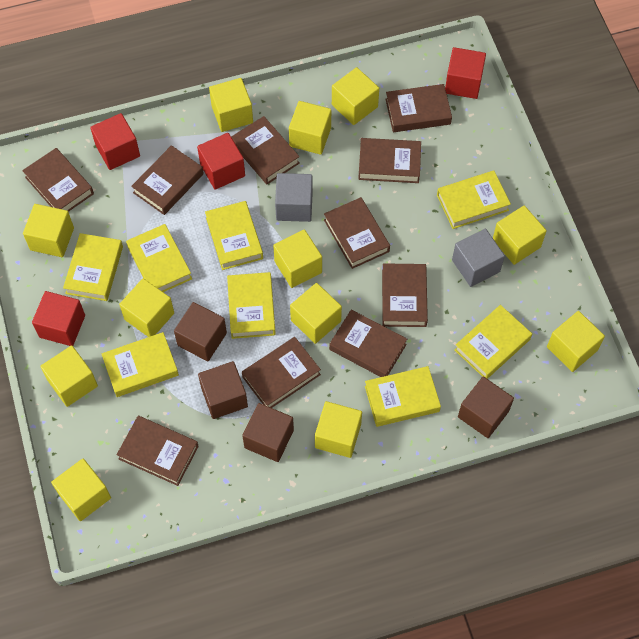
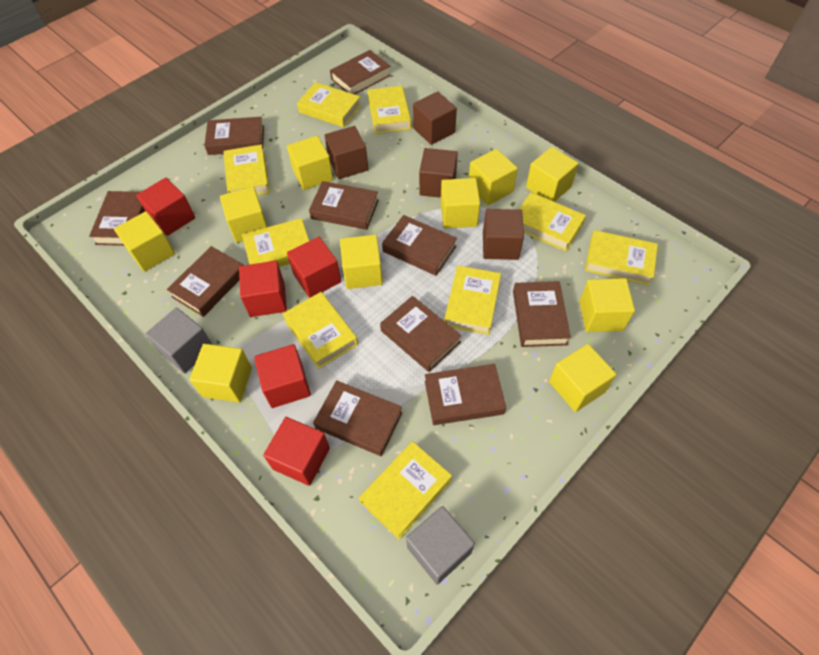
red cube: 4 -> 5
yellow book: 8 -> 9
yellow cube: 12 -> 10

